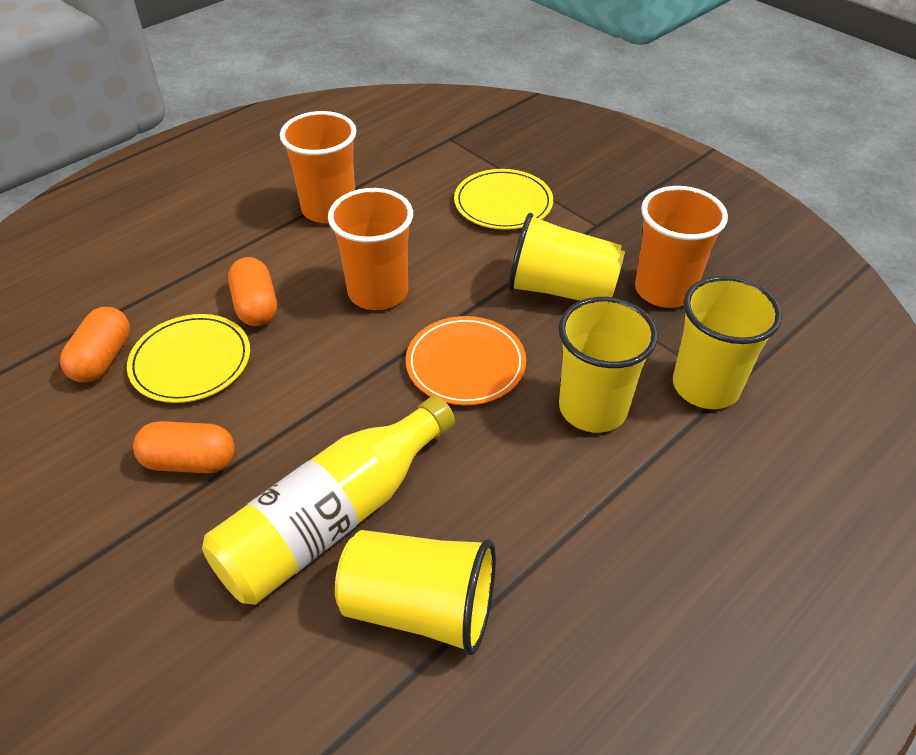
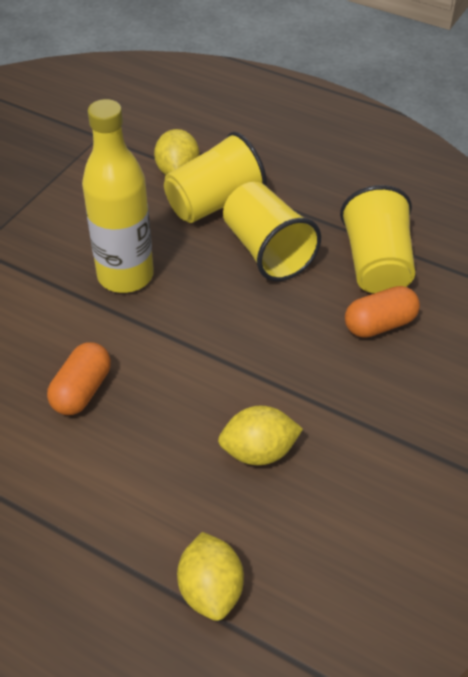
orange capsule: 3 -> 2
orange cup: 3 -> 0
orange plate: 1 -> 0
yellow cup: 4 -> 3
yellow lemon: 0 -> 3
yellow plate: 2 -> 0

